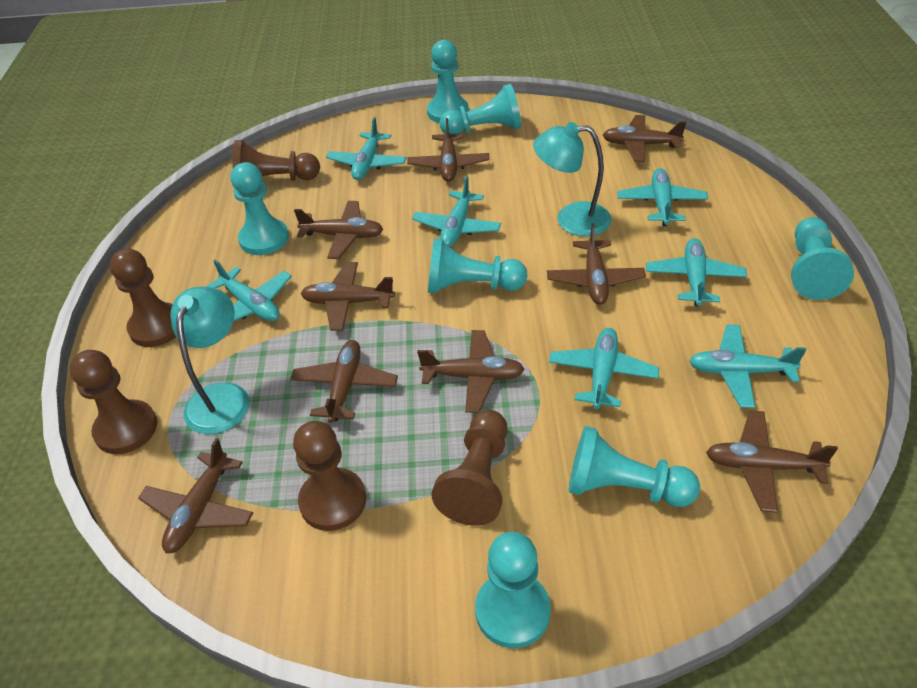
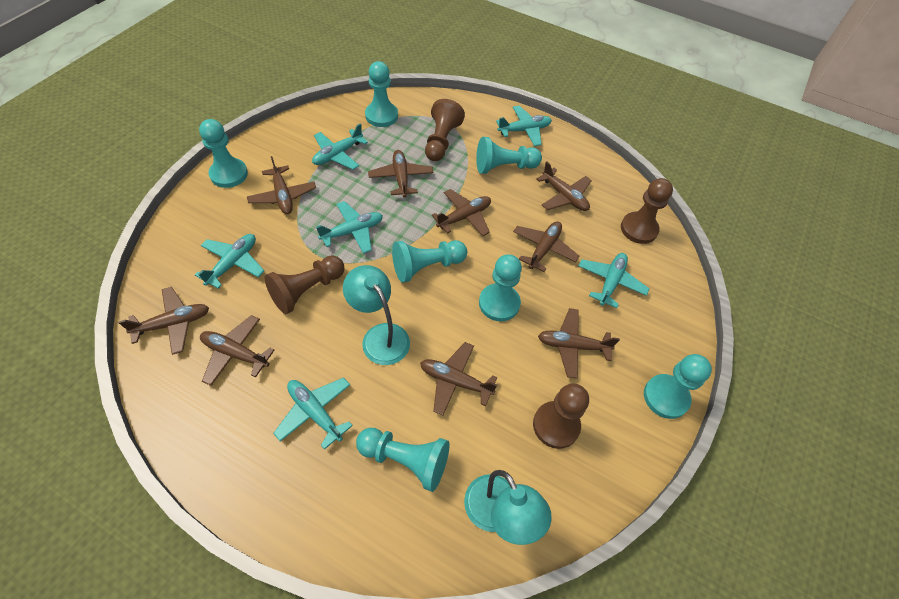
brown pawn: 5 -> 4
turquoise plane: 7 -> 6

